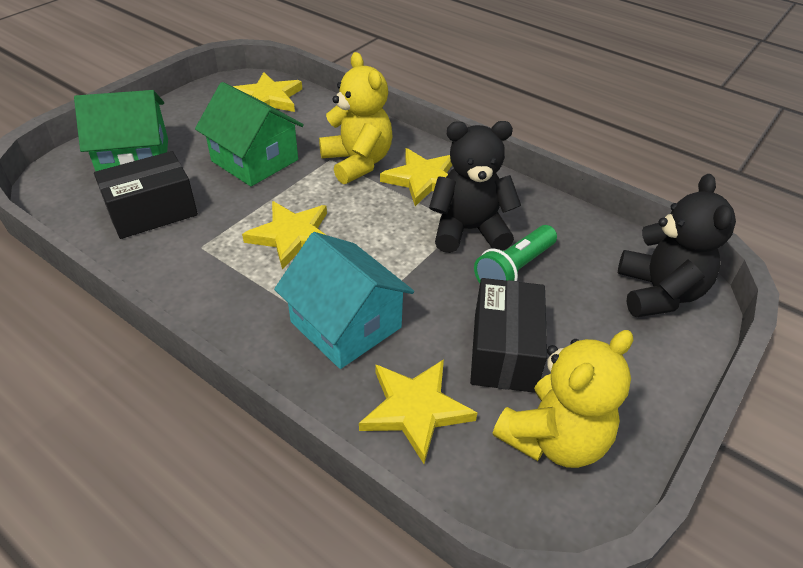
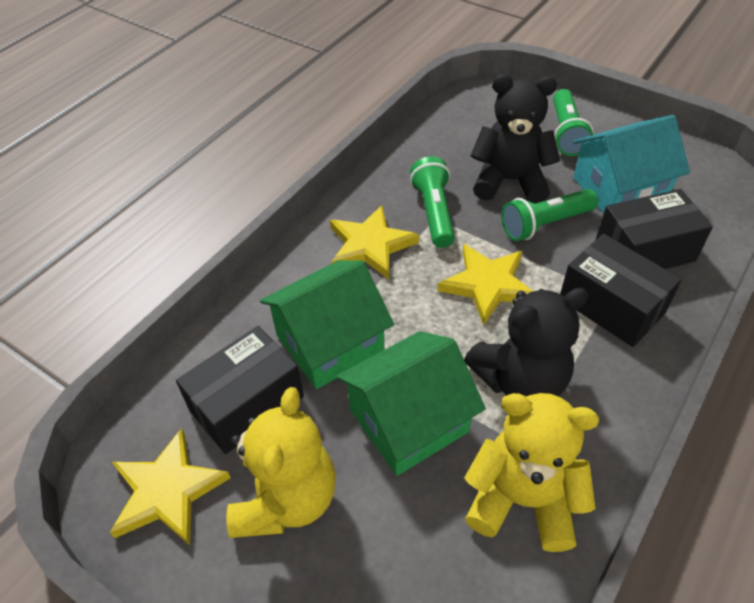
black box: 2 -> 3
green flashlight: 1 -> 3
yellow star: 4 -> 3

